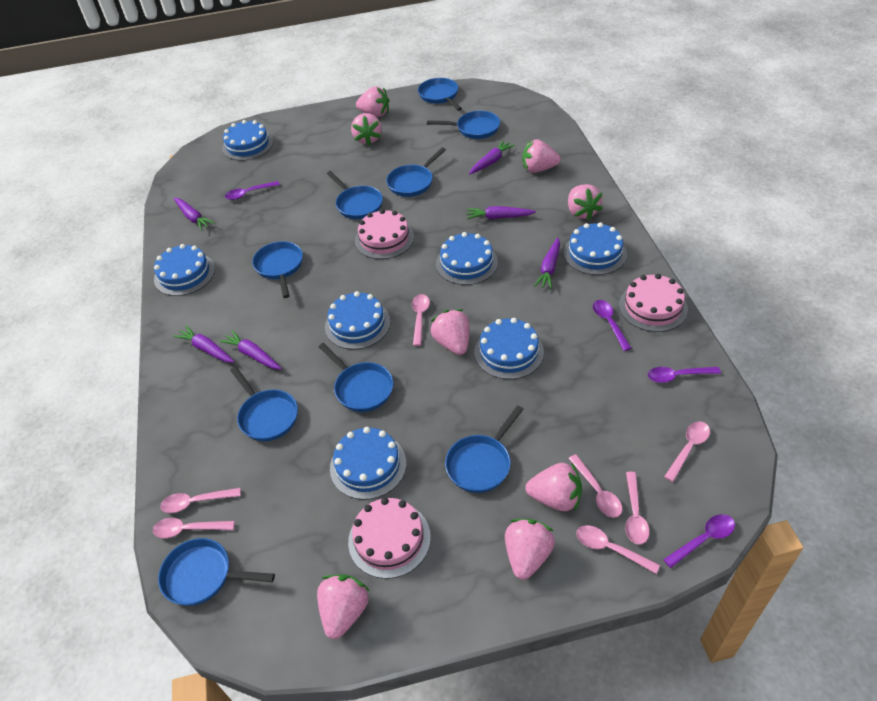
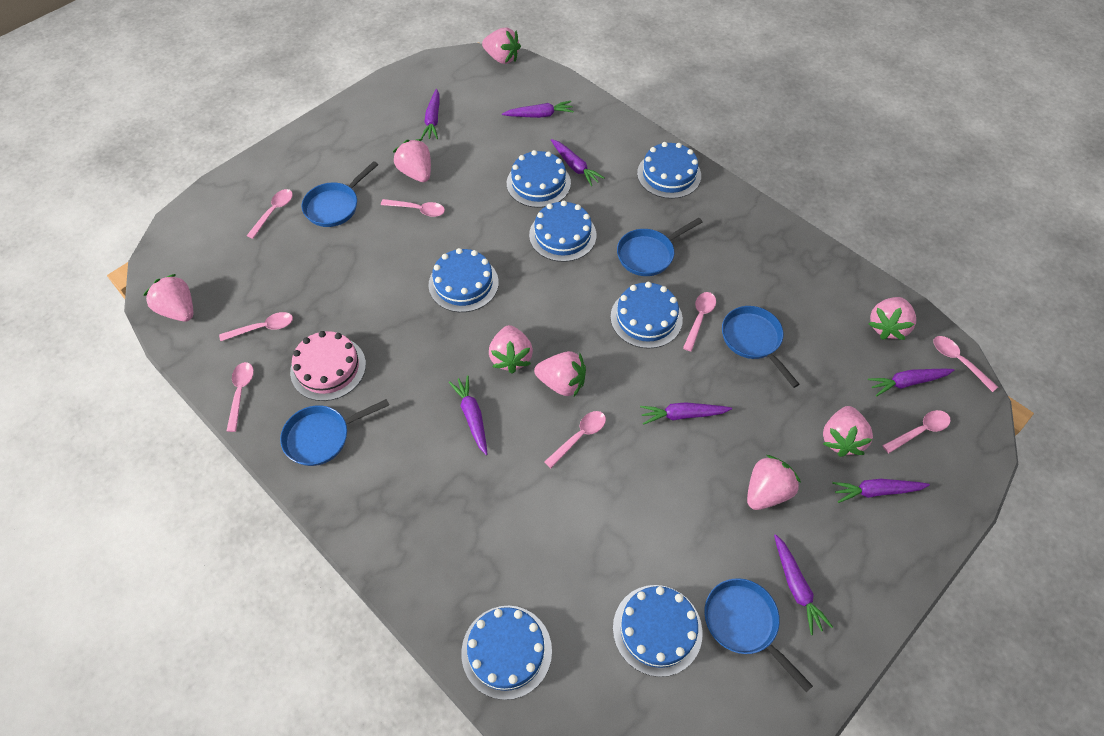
blue pan: 9 -> 5
pink cake: 3 -> 1
pink spoon: 7 -> 8
purple carrot: 6 -> 8
purple spoon: 4 -> 0

